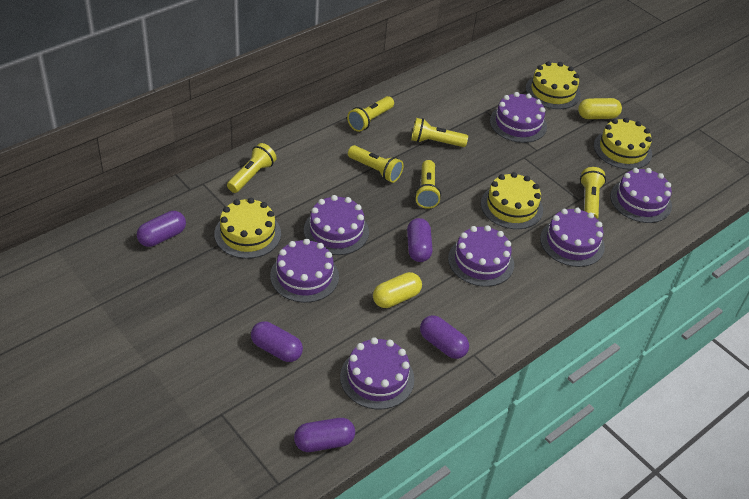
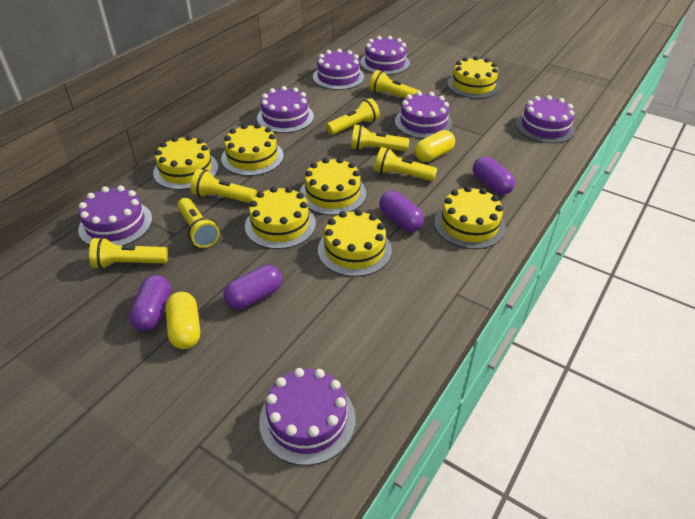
purple capsule: 5 -> 4
yellow cake: 4 -> 7
yellow flashlight: 6 -> 7

